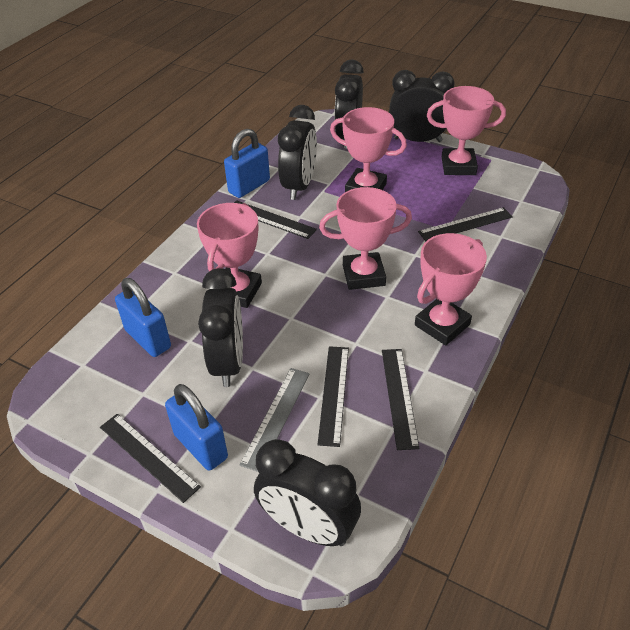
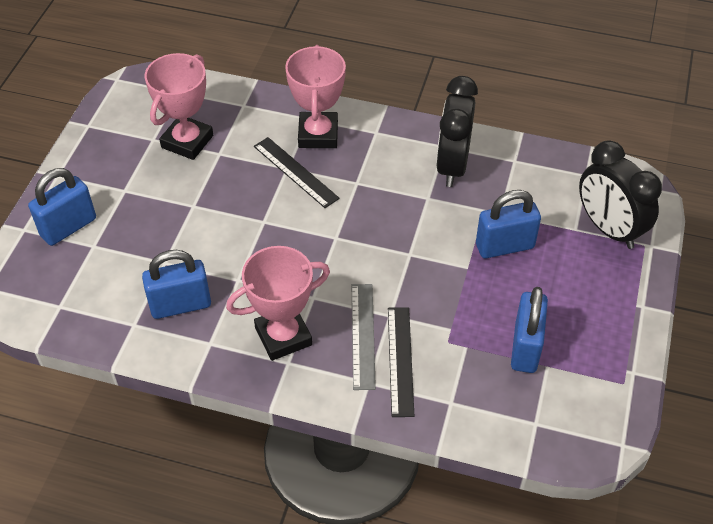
black clock: 5 -> 2
black ruler: 5 -> 2
blue padlock: 3 -> 4
pink trophy: 5 -> 3

